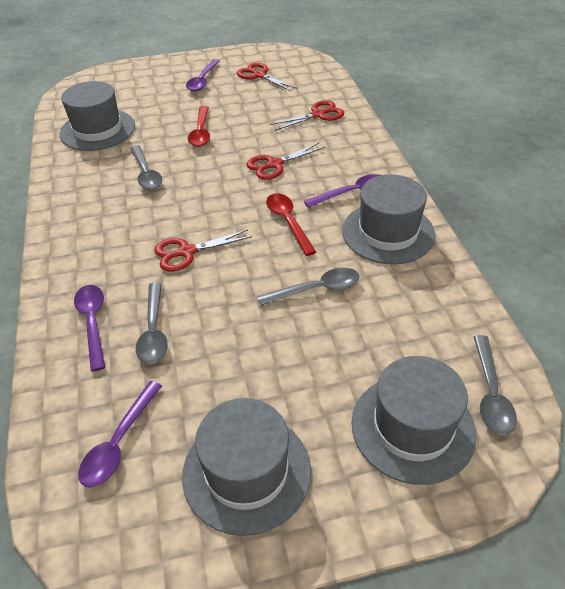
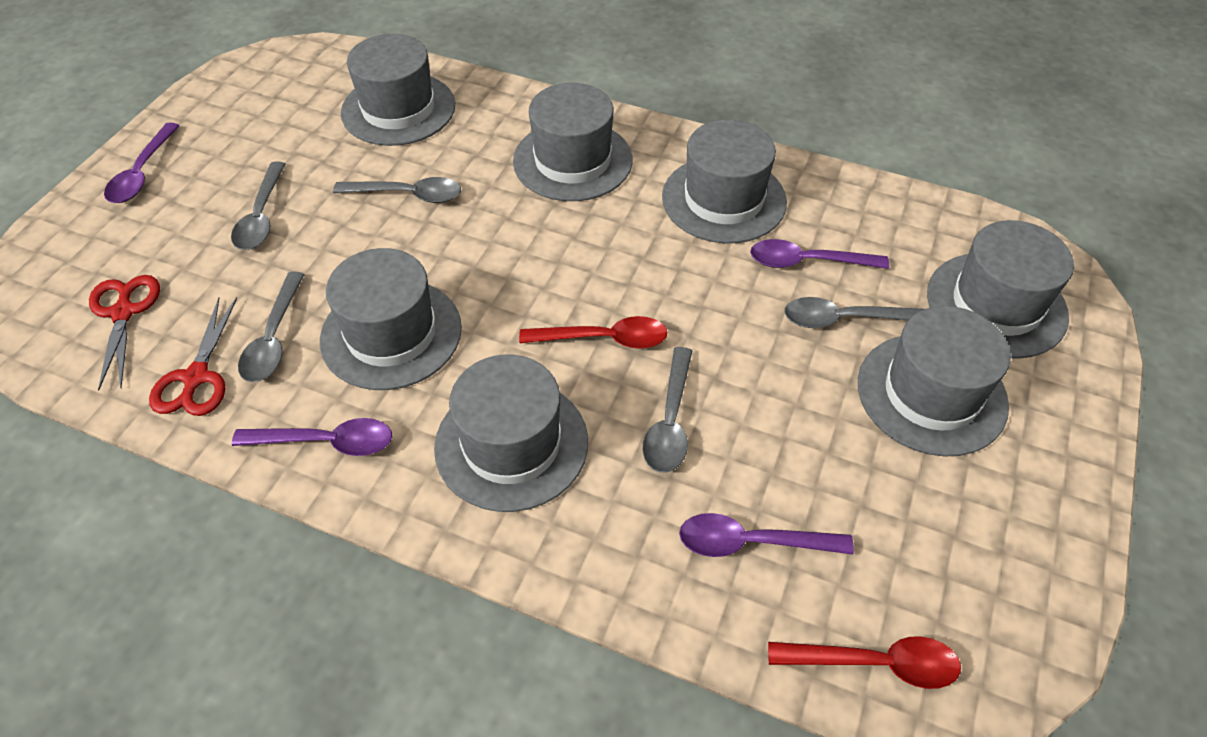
grey hat: 4 -> 7
grey spoon: 4 -> 5
red scissors: 4 -> 2

